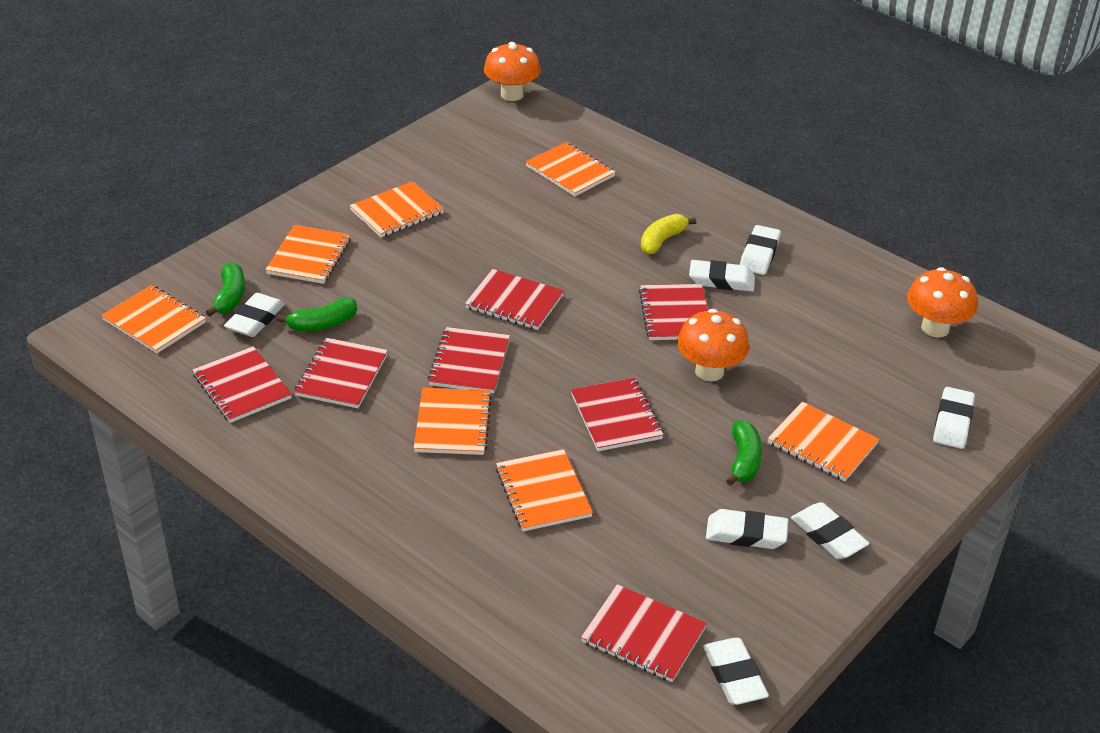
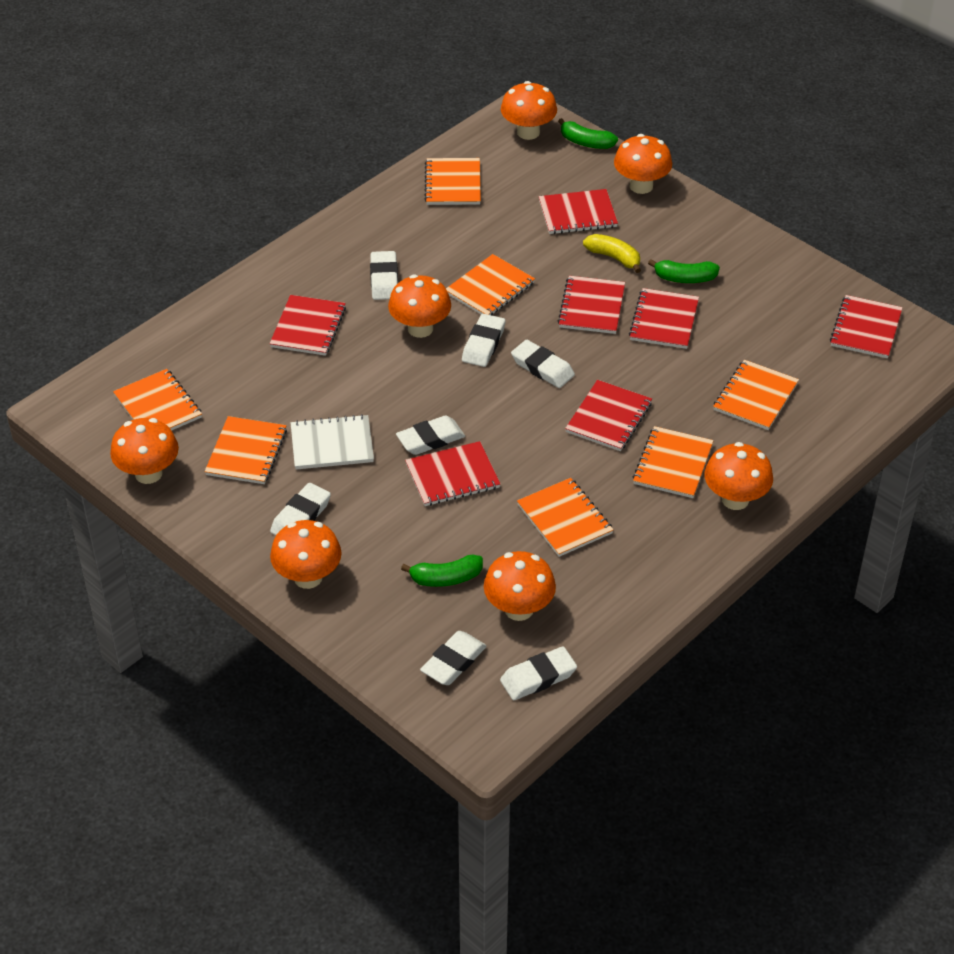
orange mushroom: 3 -> 7
white notebook: 0 -> 1

